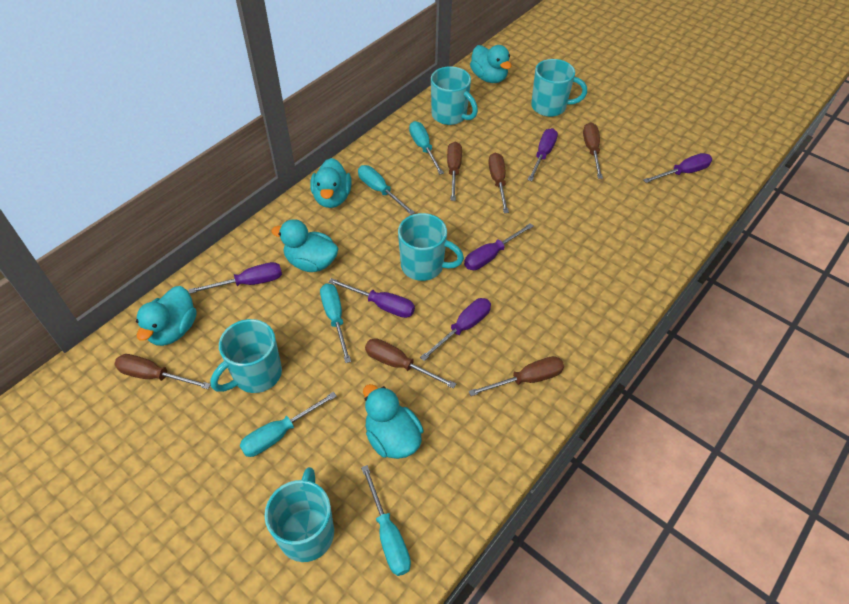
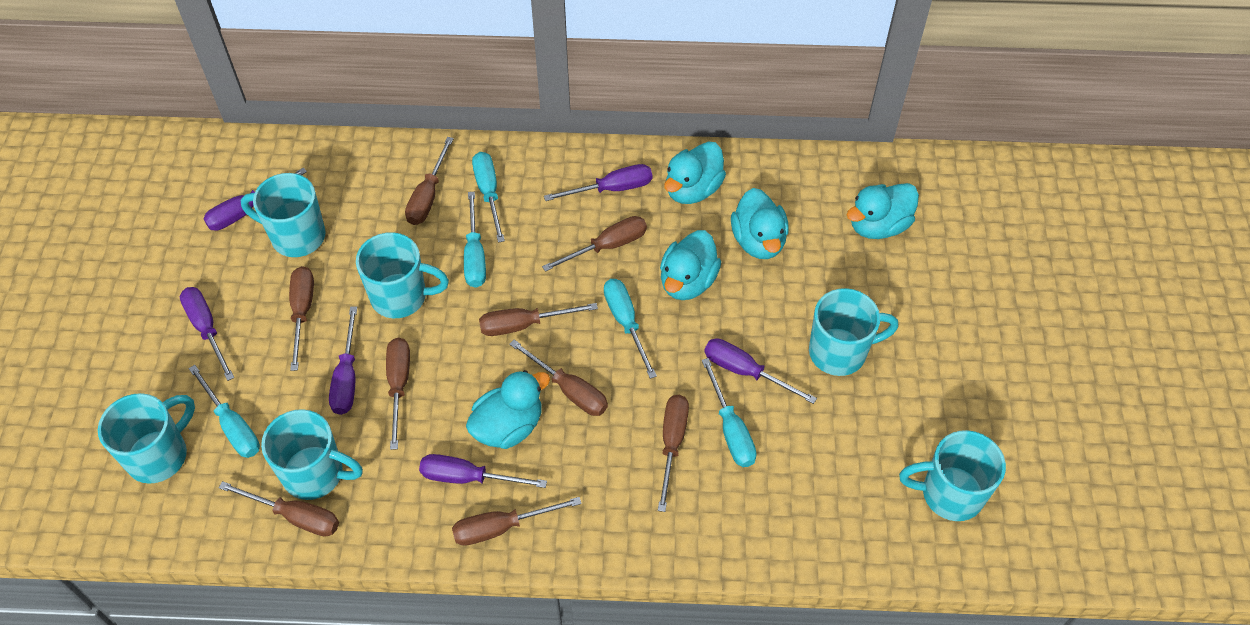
brown screwdriver: 6 -> 9
turquoise mug: 5 -> 6

